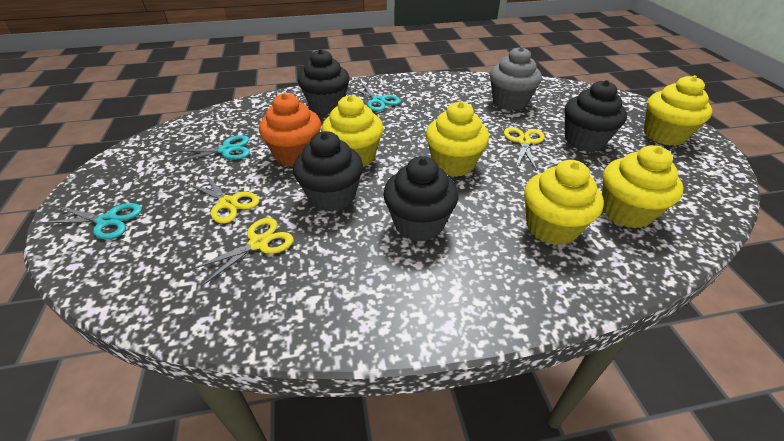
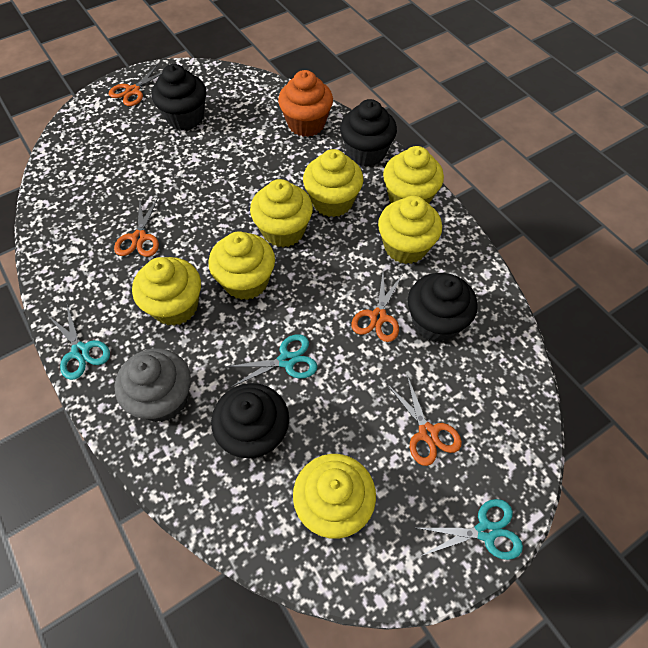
orange scissors: 0 -> 4
yellow cupcake: 5 -> 7
yellow scissors: 3 -> 0

